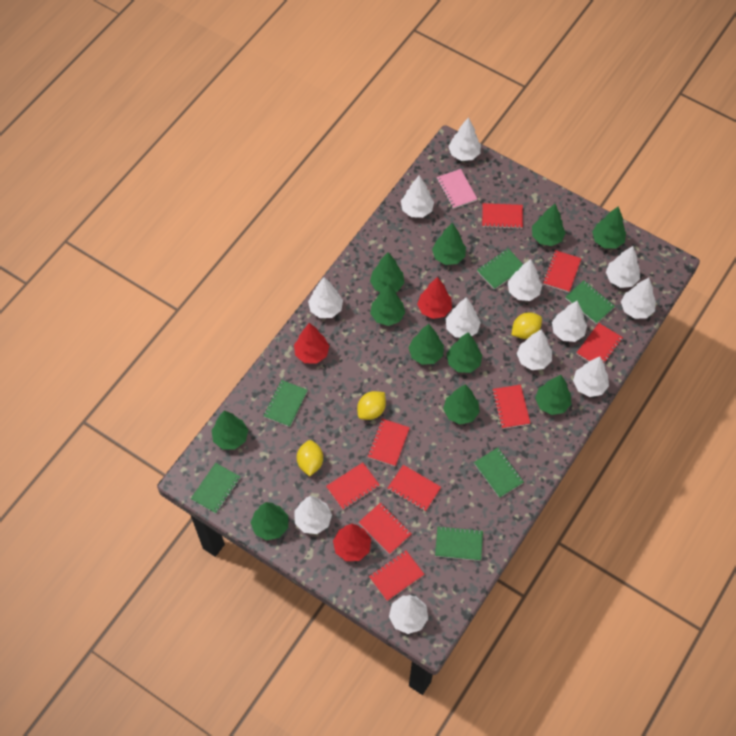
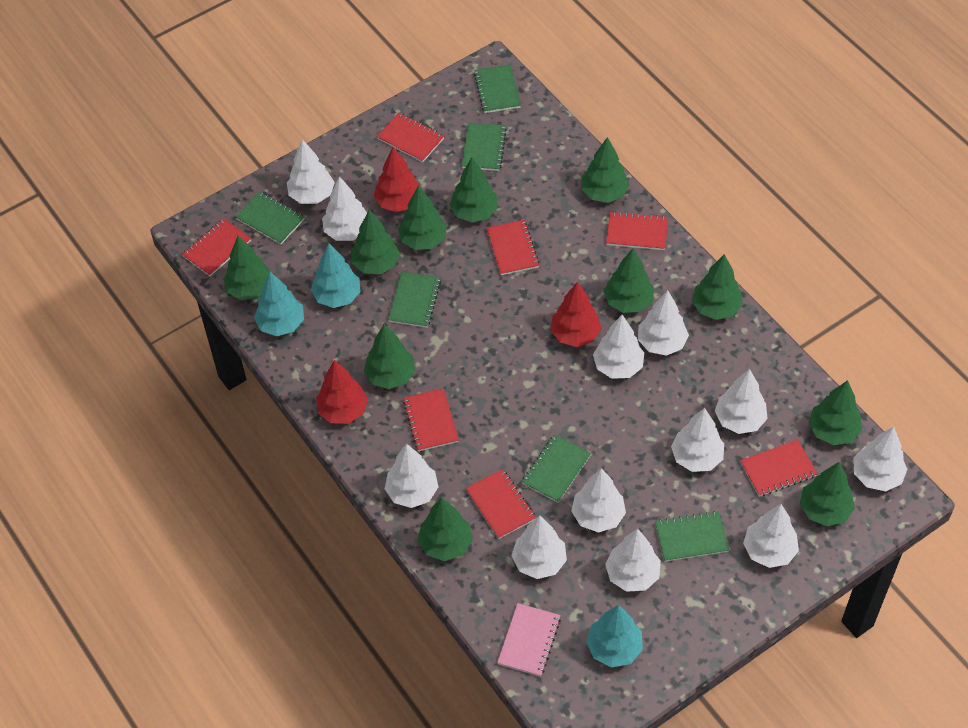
red notebook: 9 -> 7
turquoise tree: 0 -> 3
yellow lemon: 3 -> 0

